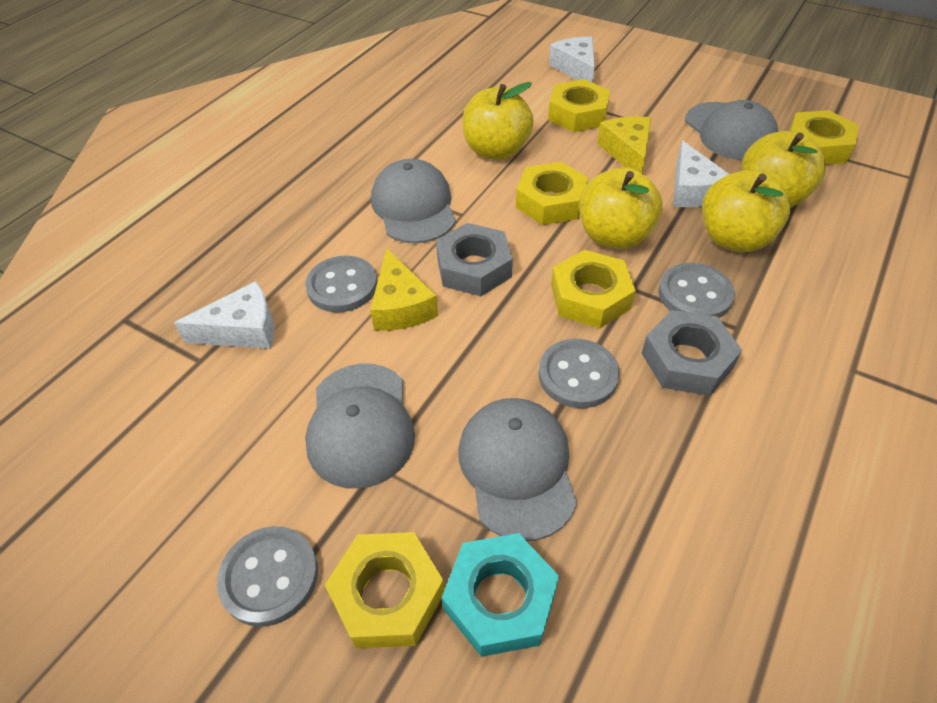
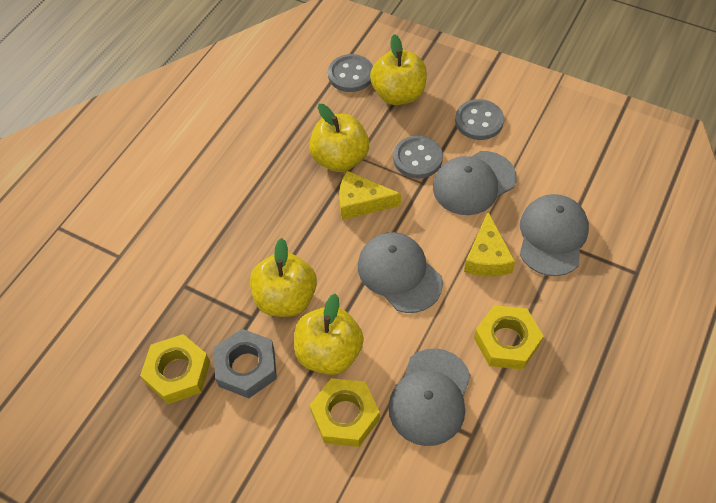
grey button: 4 -> 3
grey nut: 2 -> 1
turquoise nut: 1 -> 0
white cheese: 3 -> 0
yellow nut: 5 -> 3

